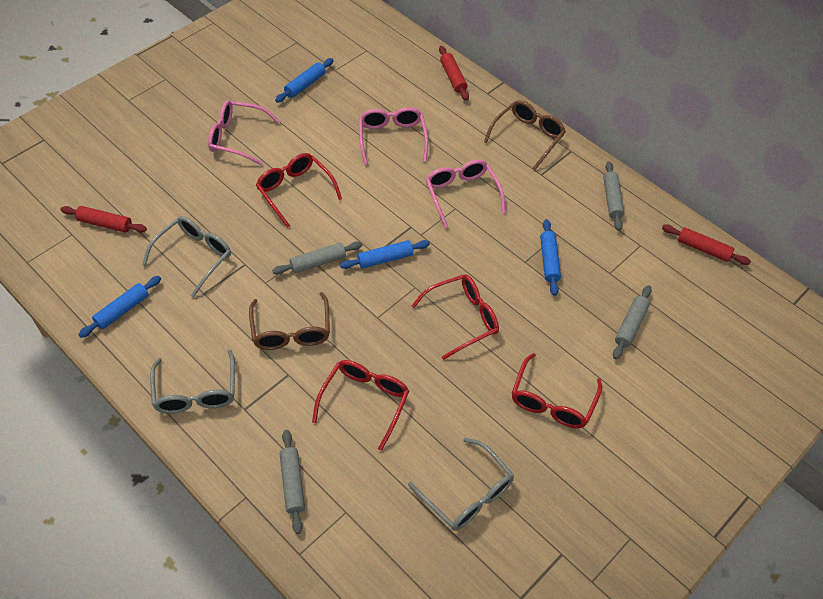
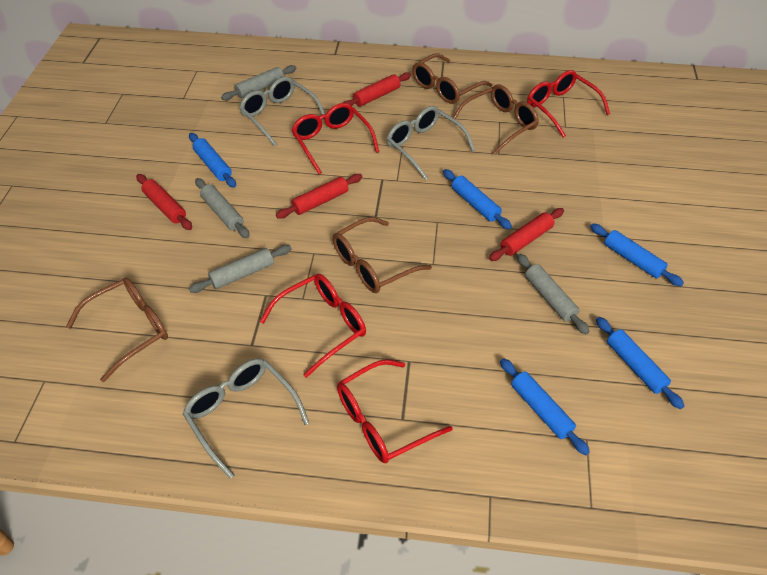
blue rolling pin: 4 -> 5
brown glasses: 2 -> 4
pink glasses: 3 -> 0
red rolling pin: 3 -> 4

